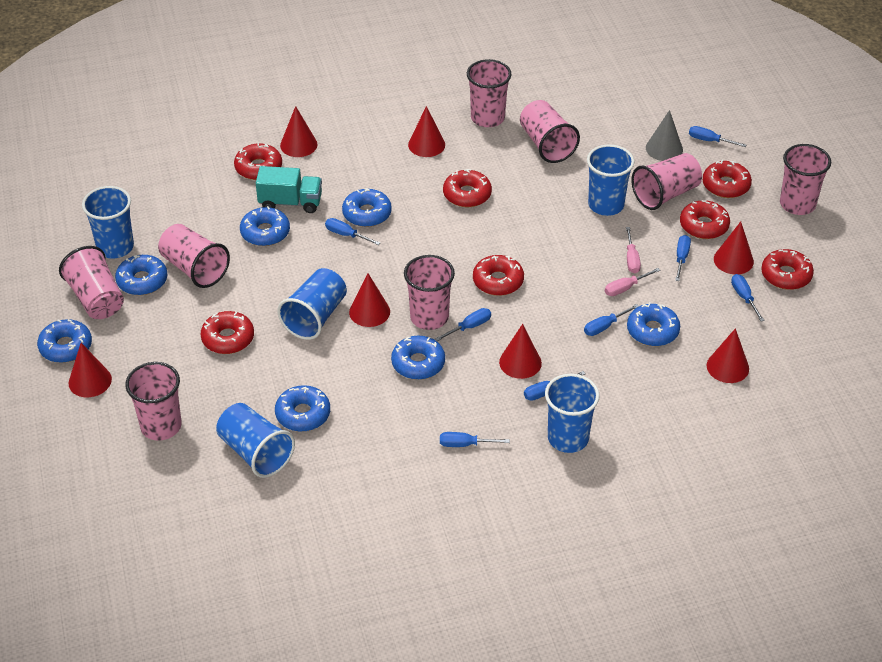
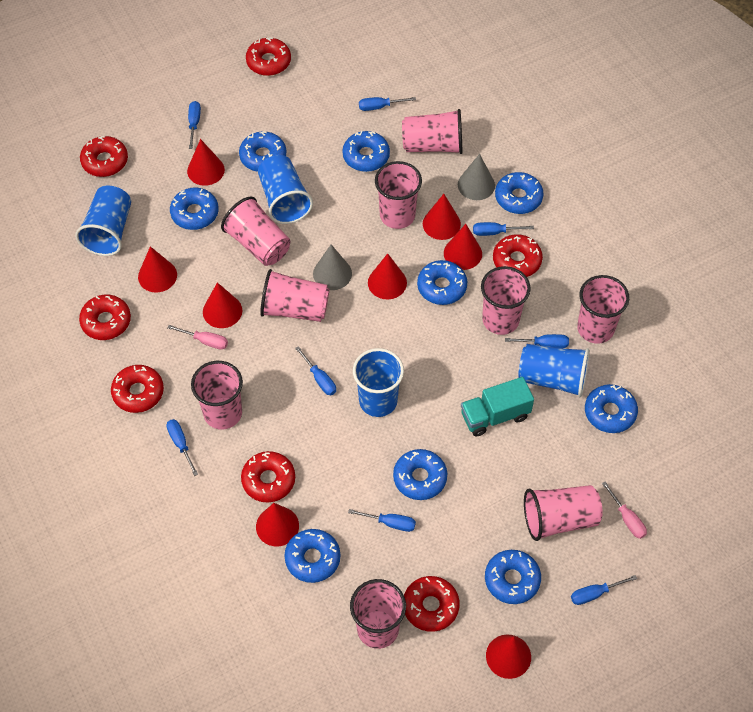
blue cup: 5 -> 4
blue donut: 7 -> 9
grey cone: 1 -> 2
pink cup: 8 -> 9
red cone: 7 -> 8

